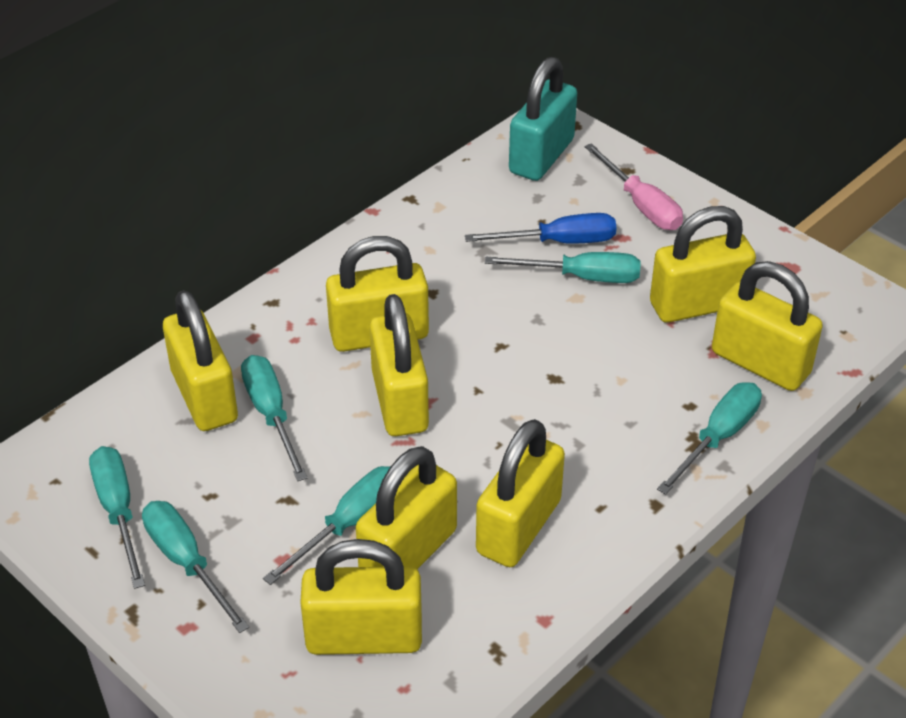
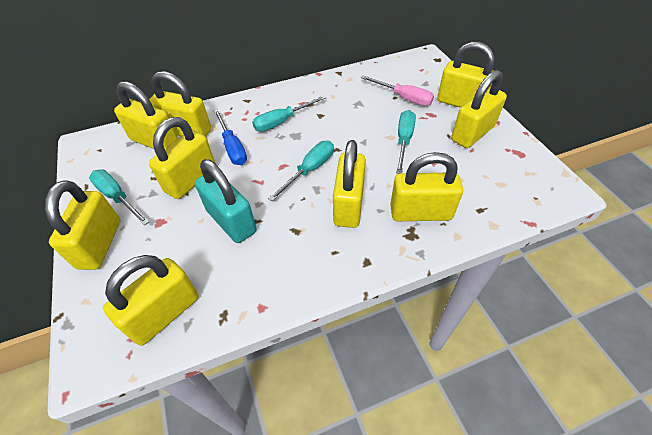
turquoise screwdriver: 6 -> 4
yellow padlock: 8 -> 9

